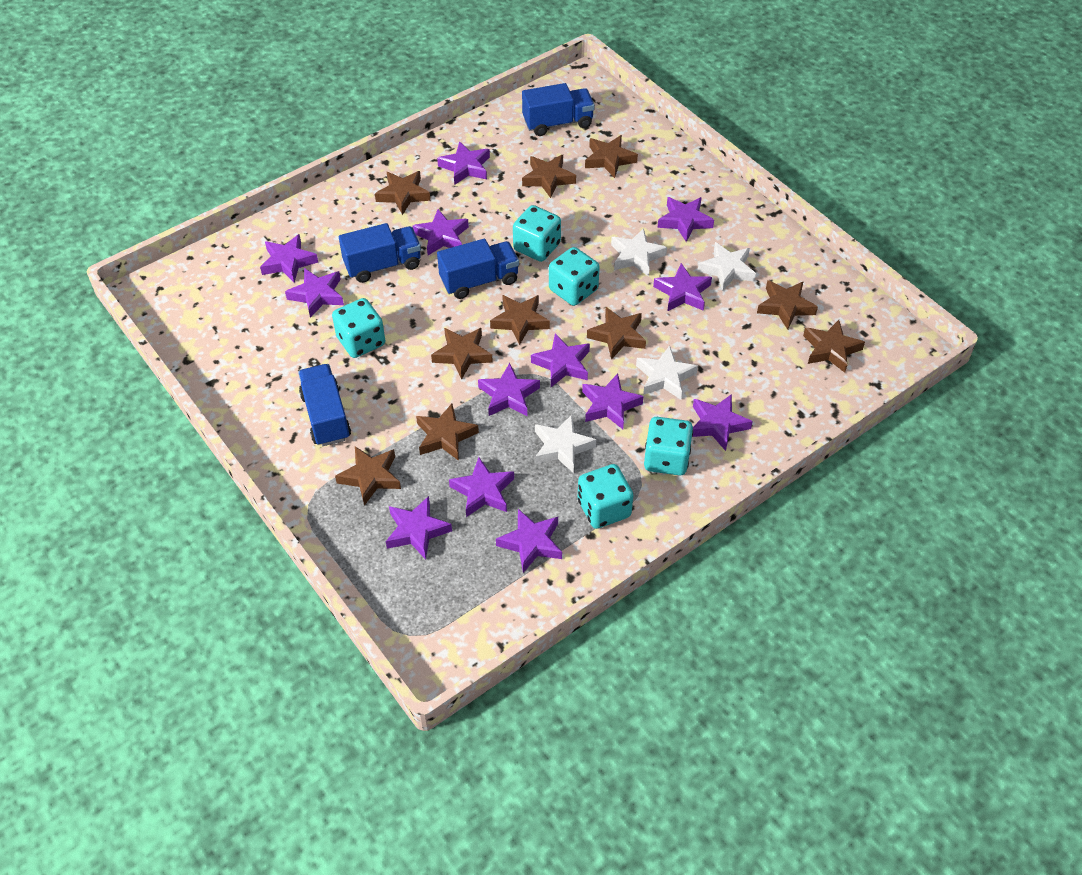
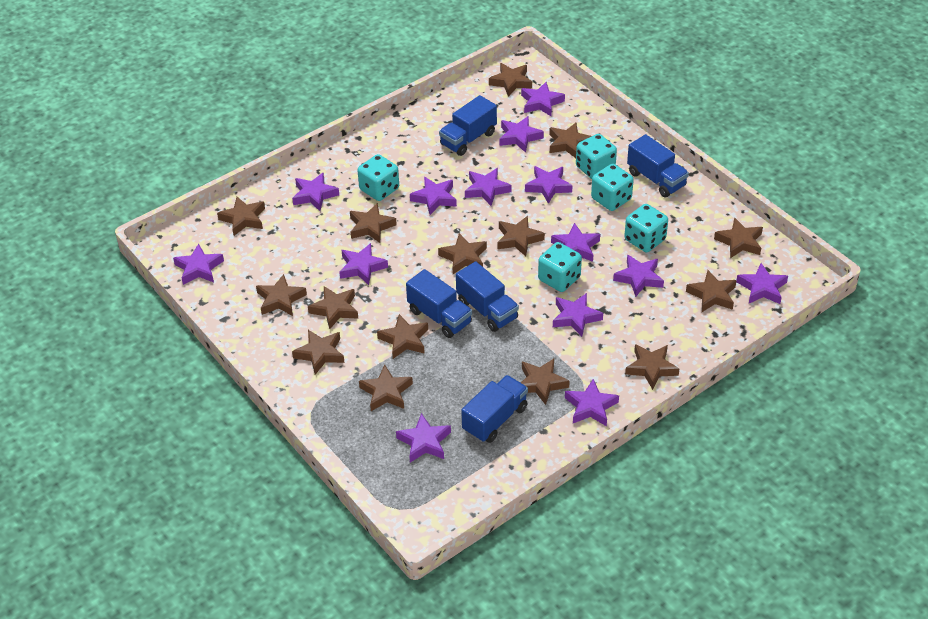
blue truck: 4 -> 5
brown star: 10 -> 15
purple star: 13 -> 14
white star: 4 -> 0

